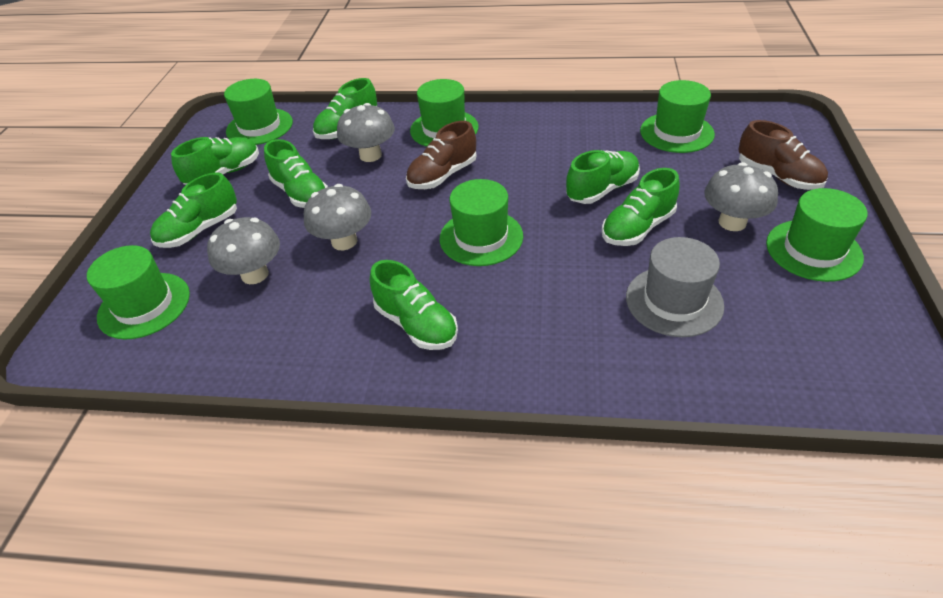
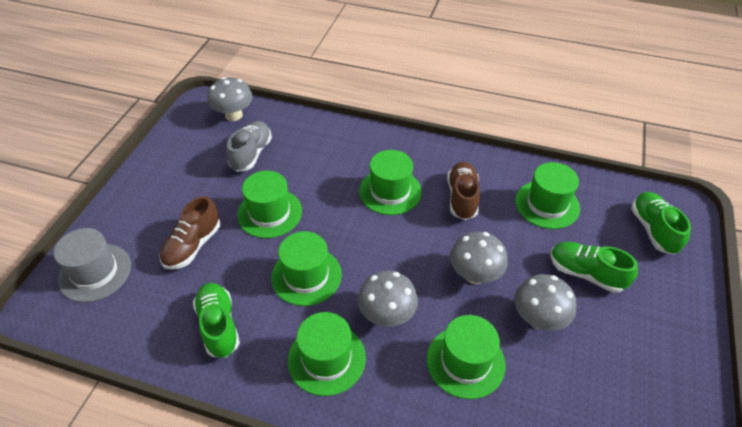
green shoe: 7 -> 3
grey shoe: 0 -> 1

